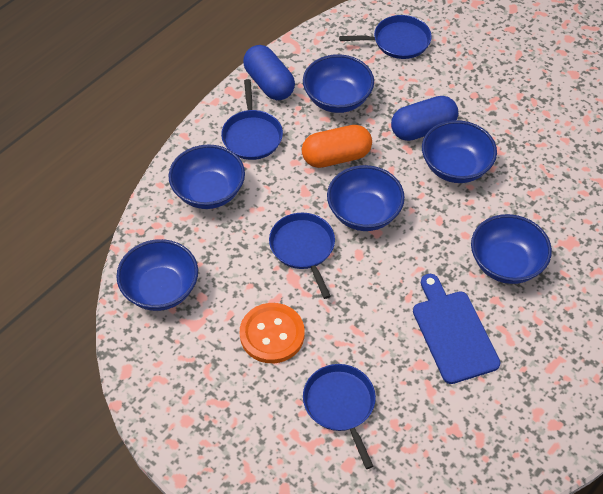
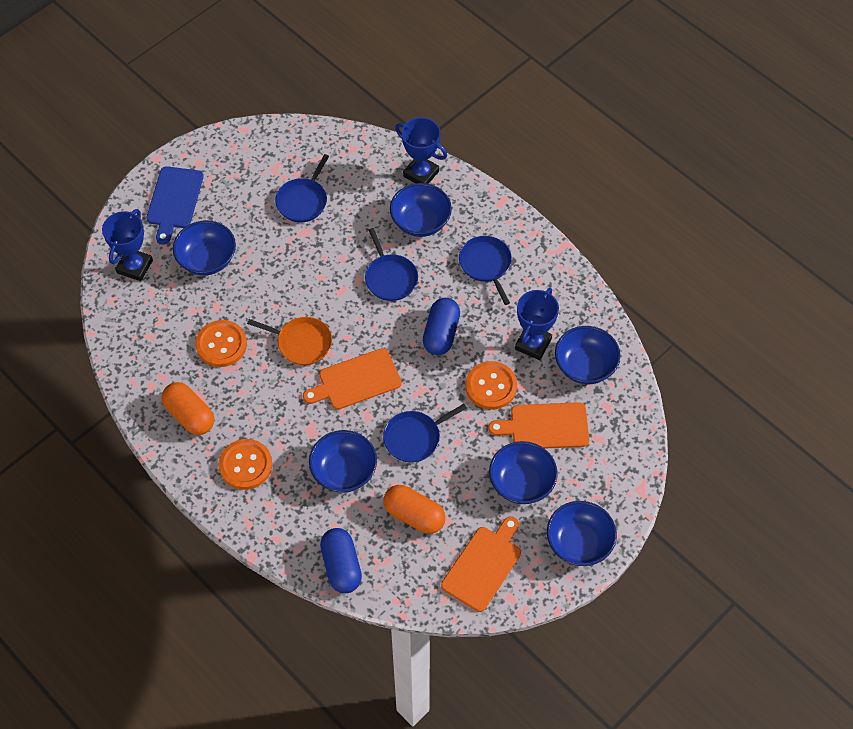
blue trophy: 0 -> 3
orange button: 1 -> 3
orange capsule: 1 -> 2
orange cutting board: 0 -> 3
orange pan: 0 -> 1

